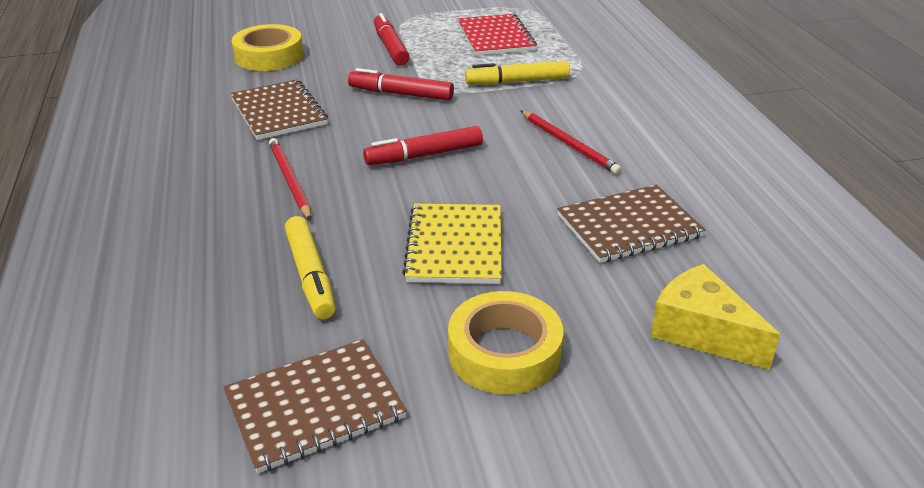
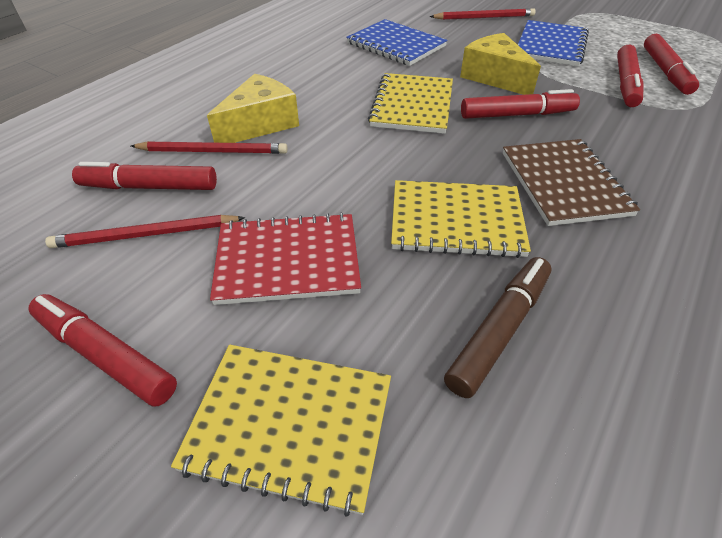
blue notebook: 0 -> 2
brown marker: 0 -> 1
brown notebook: 3 -> 1
red marker: 3 -> 5
red pencil: 2 -> 3
yellow cheese: 1 -> 2
yellow marker: 2 -> 0
yellow notebook: 1 -> 3
yellow tape: 2 -> 0

